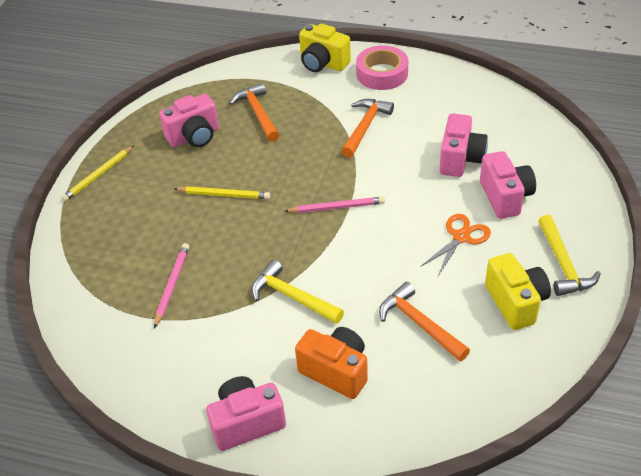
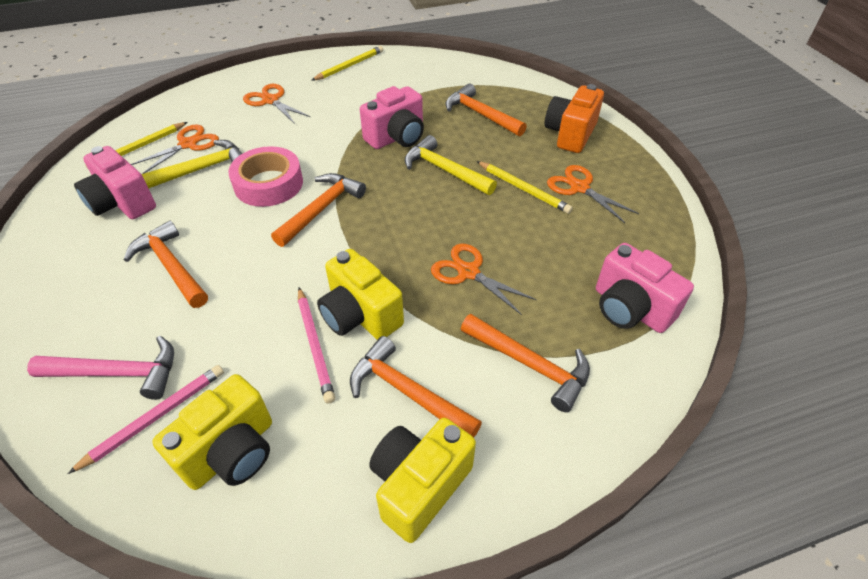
orange hammer: 3 -> 5
orange scissors: 1 -> 4
pink camera: 4 -> 3
pink hammer: 0 -> 1
yellow camera: 2 -> 3
yellow pencil: 2 -> 3

